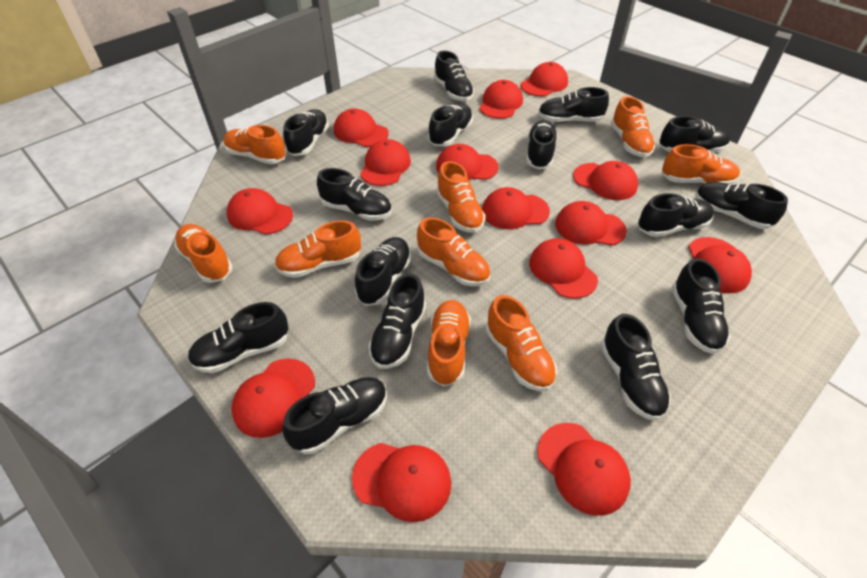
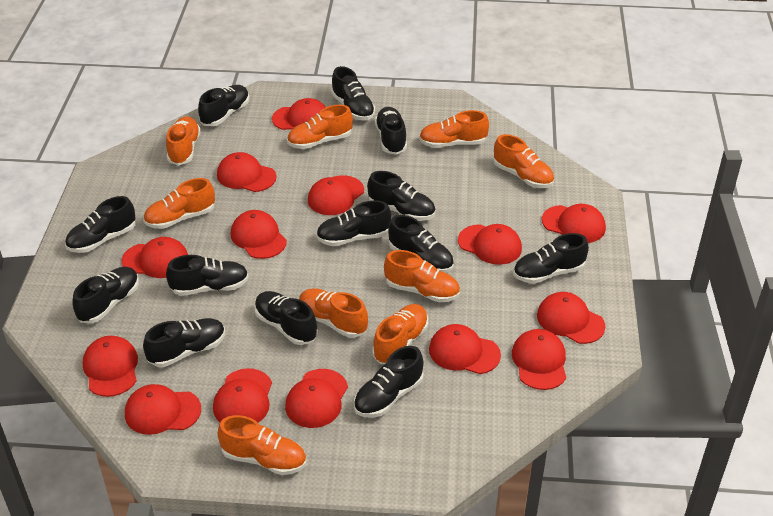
black shoe: 15 -> 13

